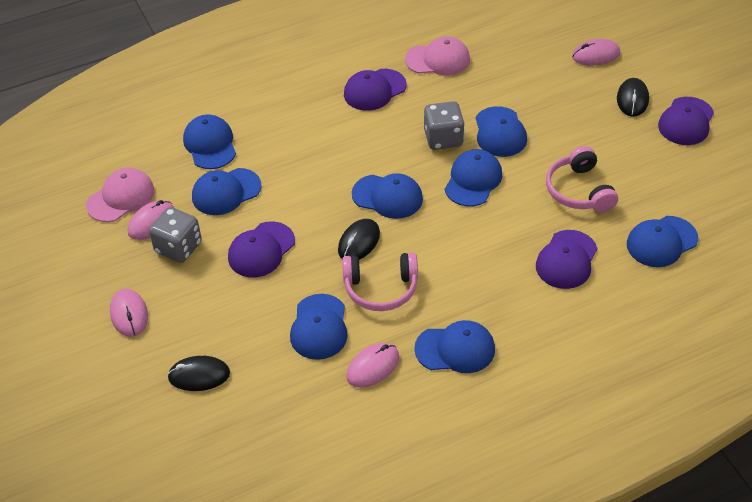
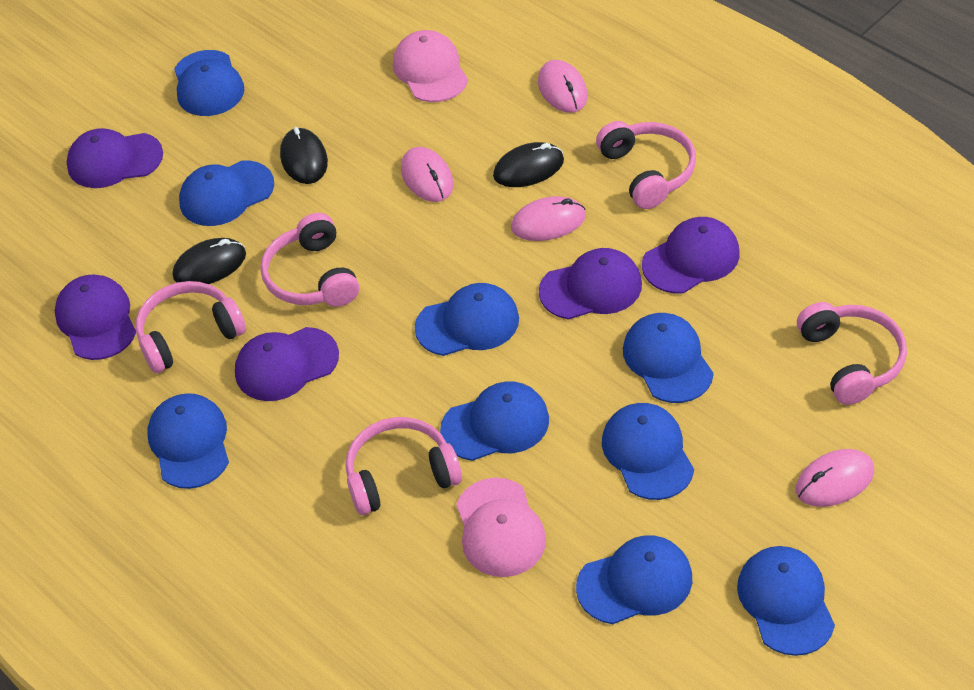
blue cap: 8 -> 9
grey dice: 2 -> 0
pink headphones: 2 -> 5
purple cap: 4 -> 5

